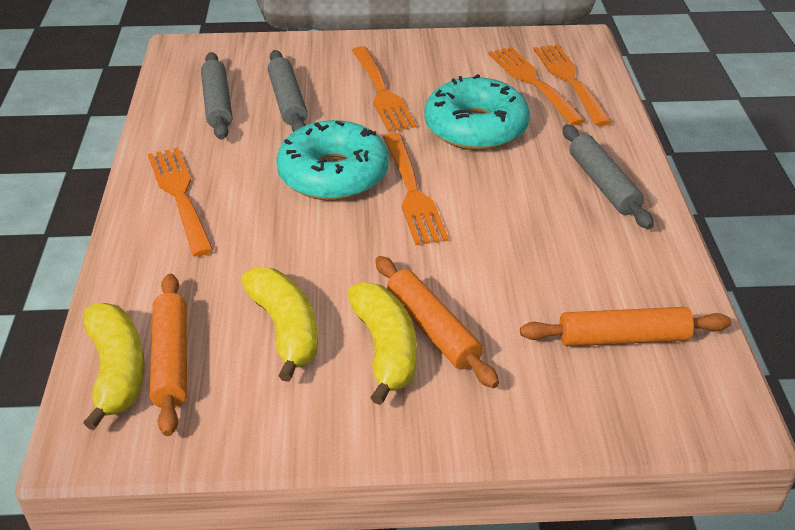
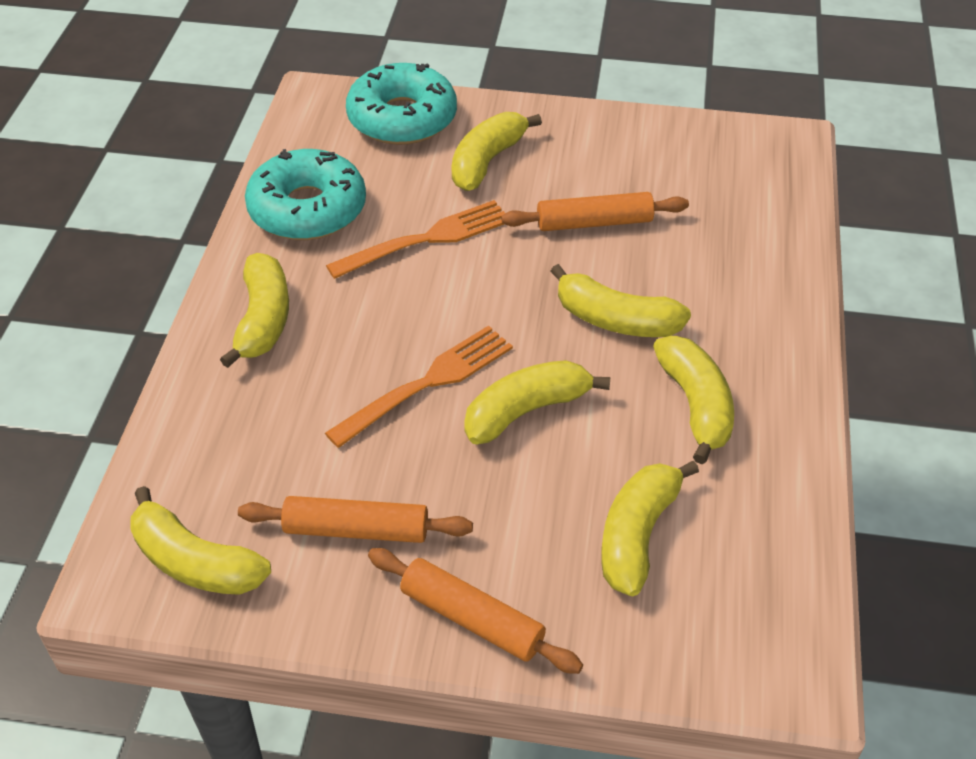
grey rolling pin: 3 -> 0
orange fork: 5 -> 2
yellow banana: 3 -> 7

